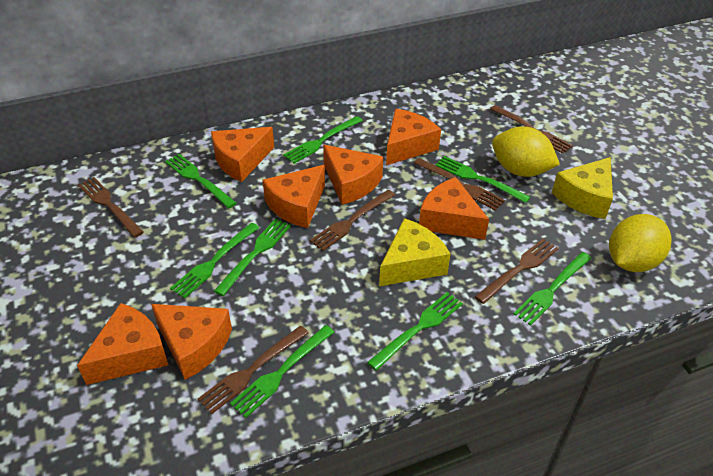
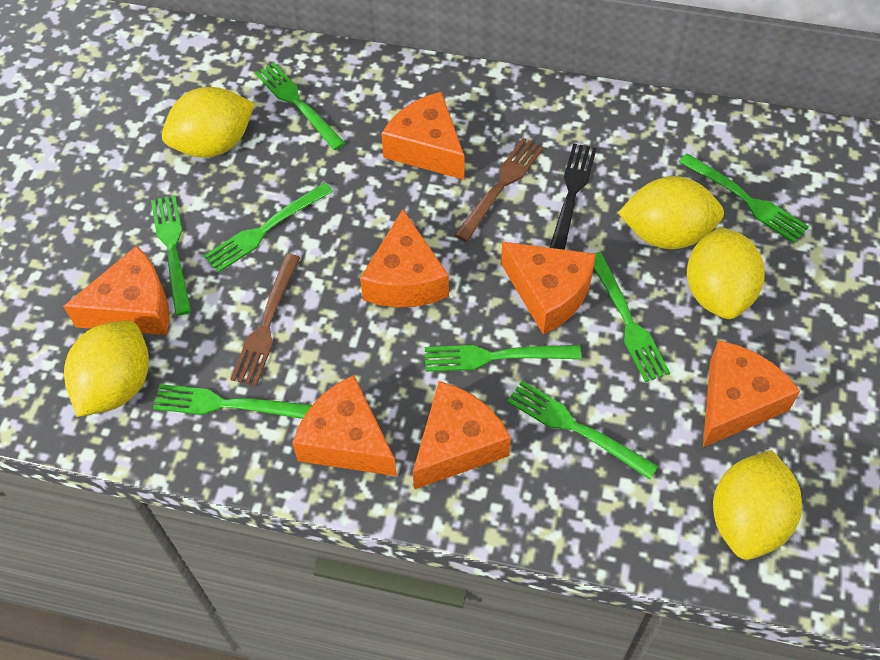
black fork: 0 -> 1
brown fork: 6 -> 2
yellow cheese: 2 -> 0
yellow lemon: 2 -> 5

